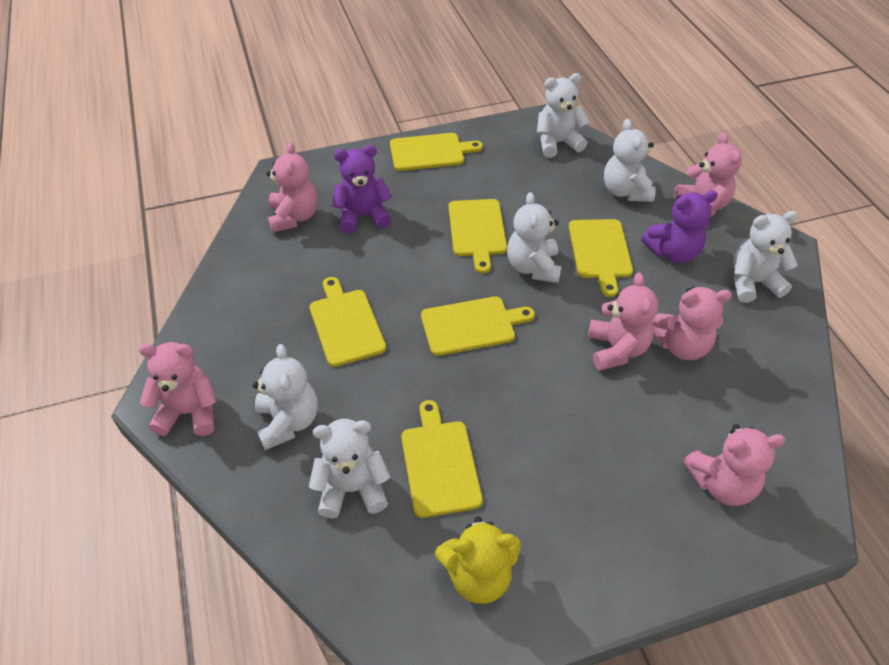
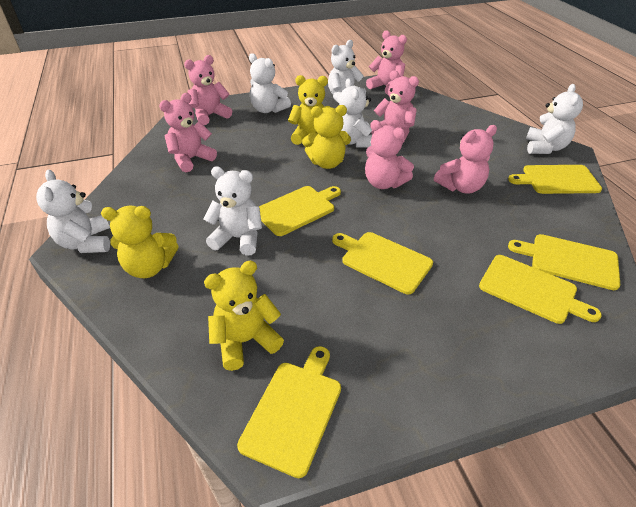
purple teddy bear: 2 -> 0
yellow teddy bear: 1 -> 4

